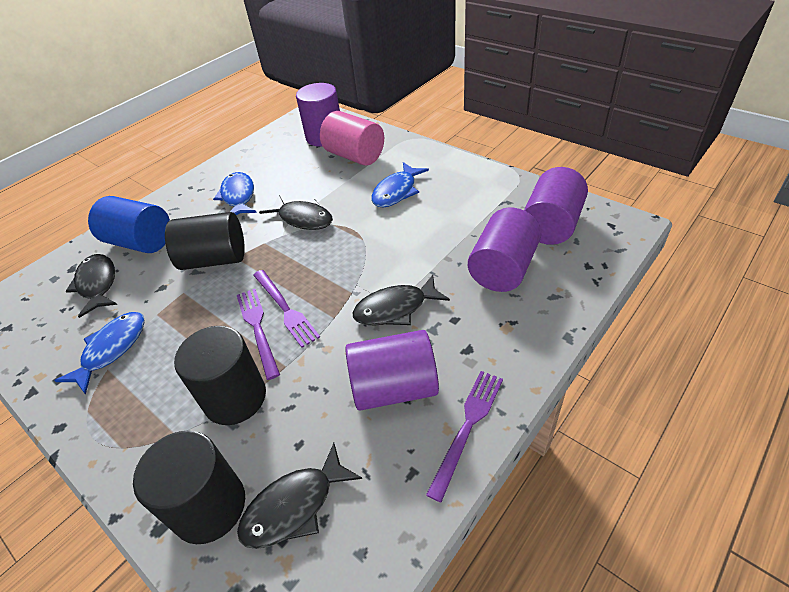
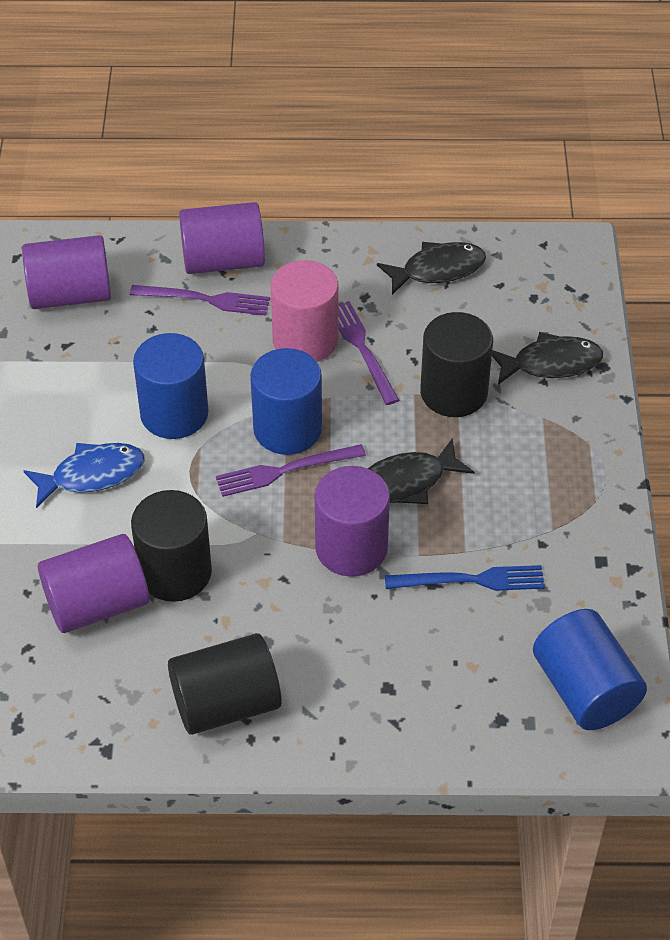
black fish: 4 -> 3
blue cylinder: 1 -> 3
blue fish: 3 -> 1
blue fork: 0 -> 1

